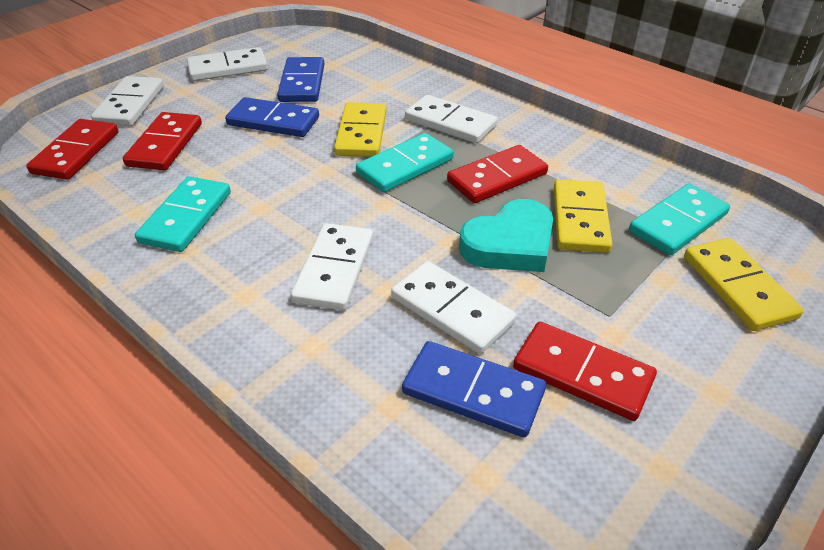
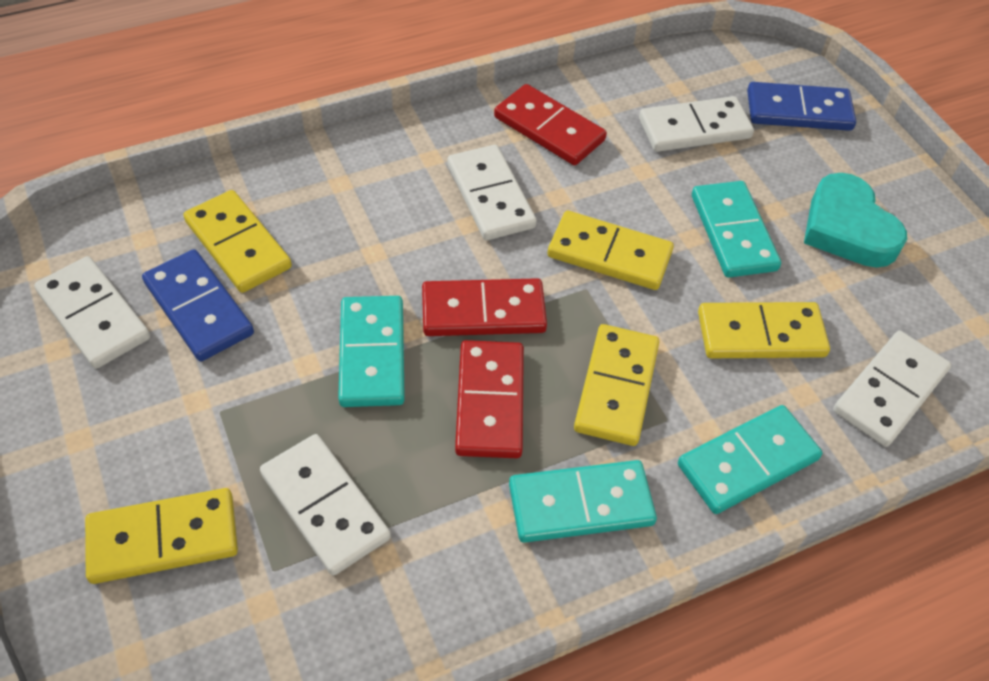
blue domino: 3 -> 2
red domino: 4 -> 3
turquoise domino: 3 -> 4
yellow domino: 3 -> 5

